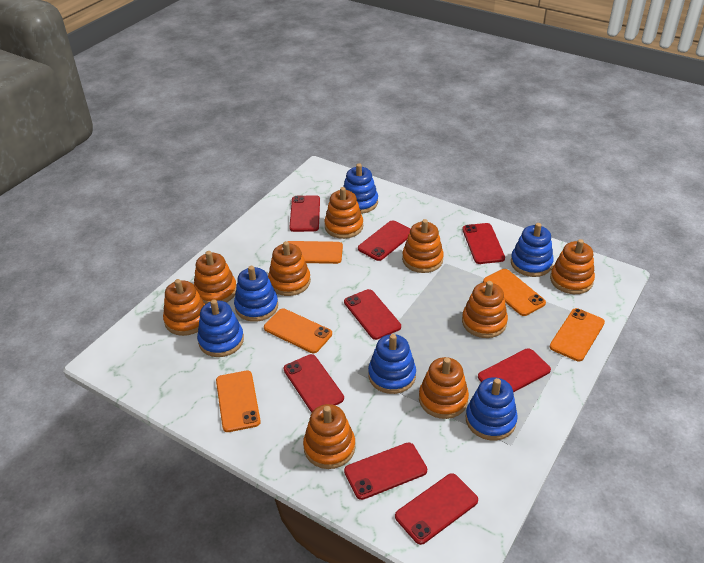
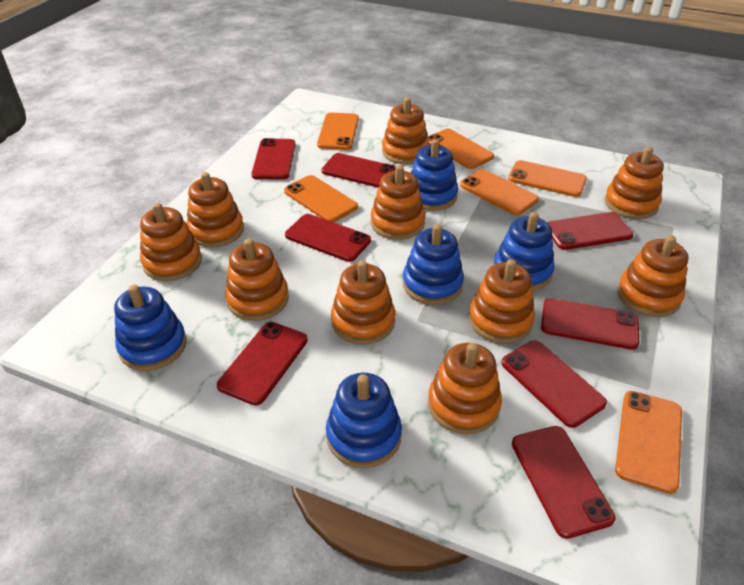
blue stacking toy: 6 -> 5
orange phone: 5 -> 6
orange stacking toy: 9 -> 10

